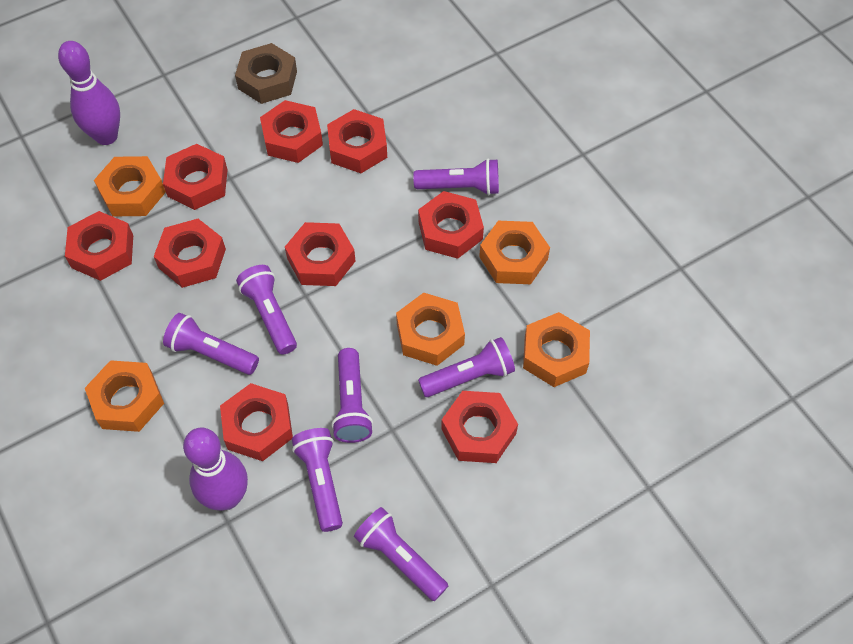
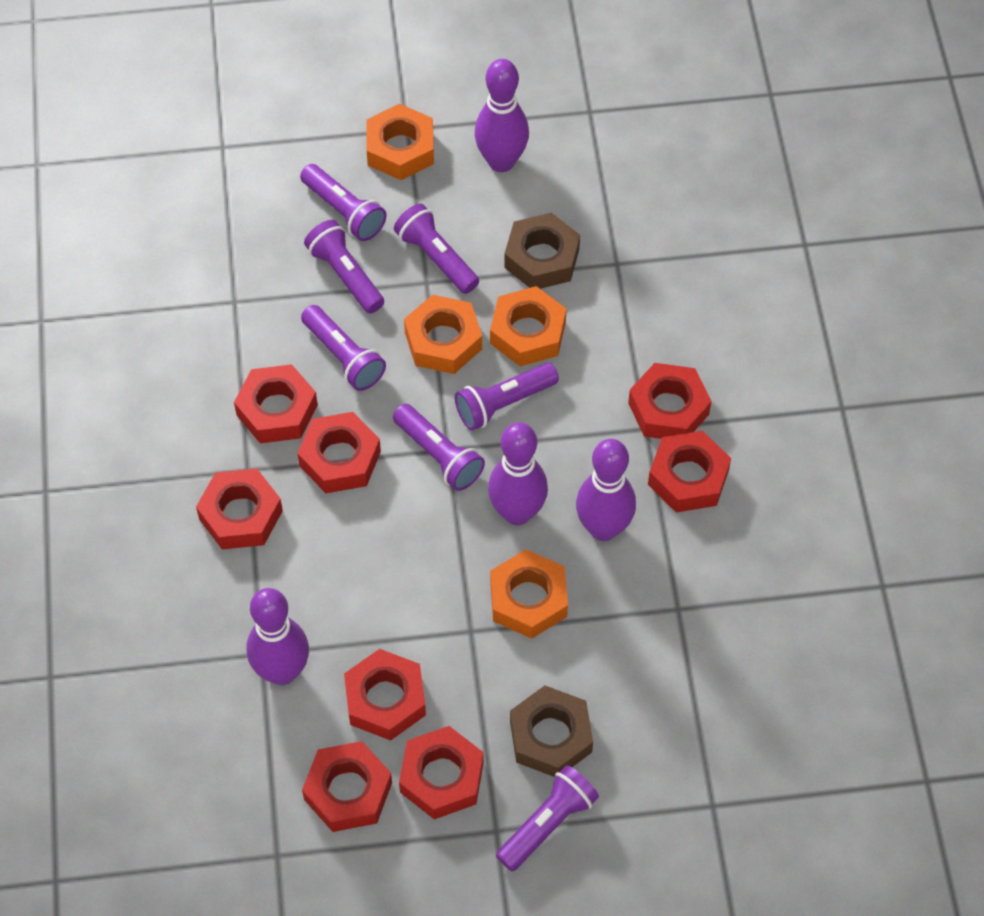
brown nut: 1 -> 2
orange nut: 5 -> 4
purple bowling pin: 2 -> 4
red nut: 9 -> 8

